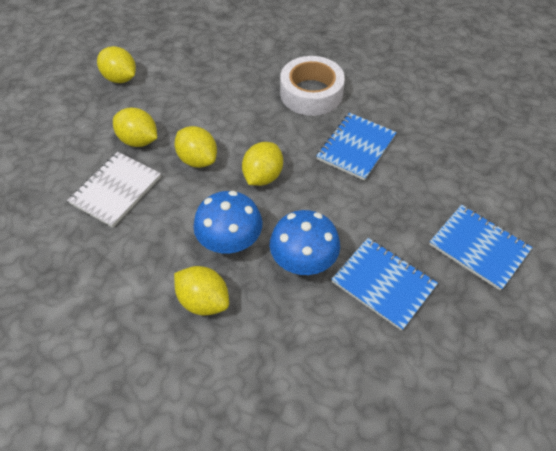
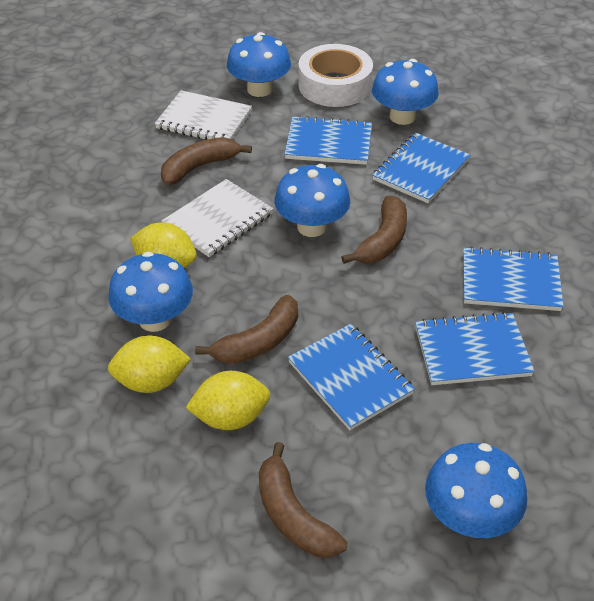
blue mushroom: 2 -> 5
blue notebook: 3 -> 5
brown banana: 0 -> 4
white notebook: 1 -> 2
yellow lemon: 5 -> 3

